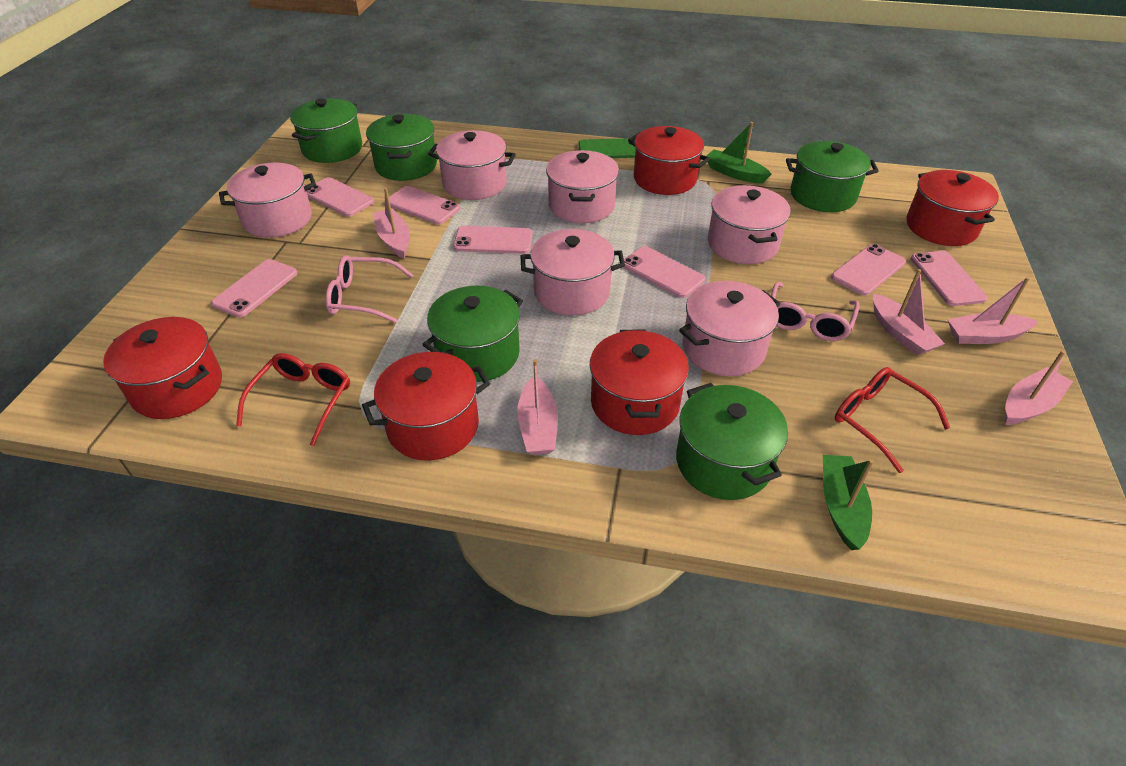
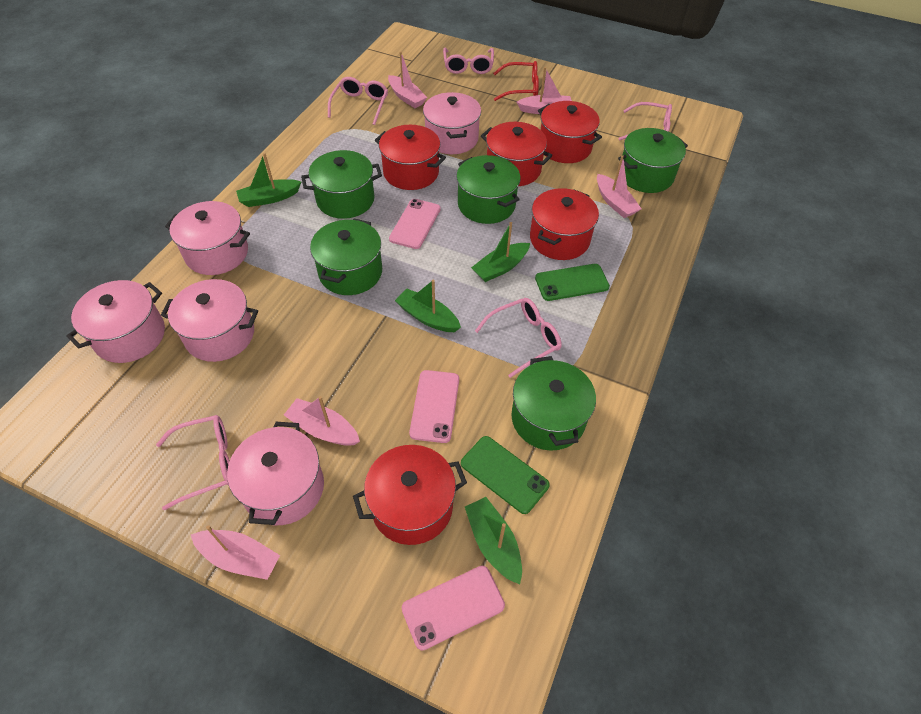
green boat: 2 -> 4
green phone: 1 -> 2
pink glasses: 2 -> 5
pink phone: 7 -> 3
pink pot: 6 -> 5
red glasses: 2 -> 1

